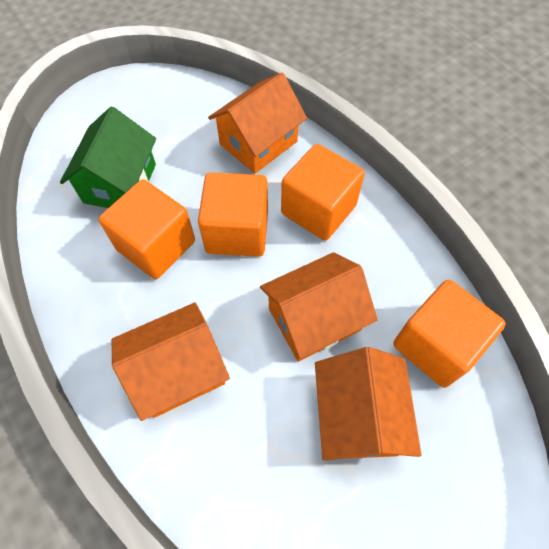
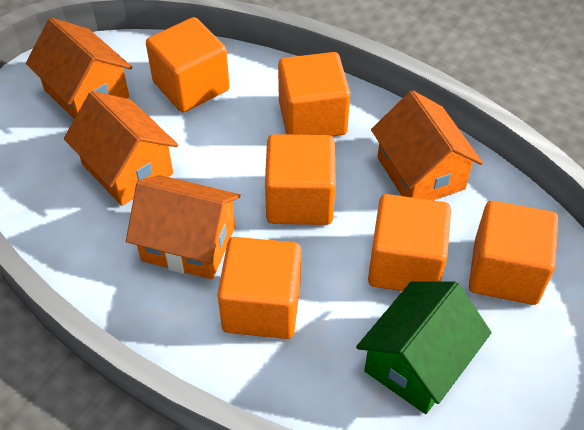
orange cube: 4 -> 6

